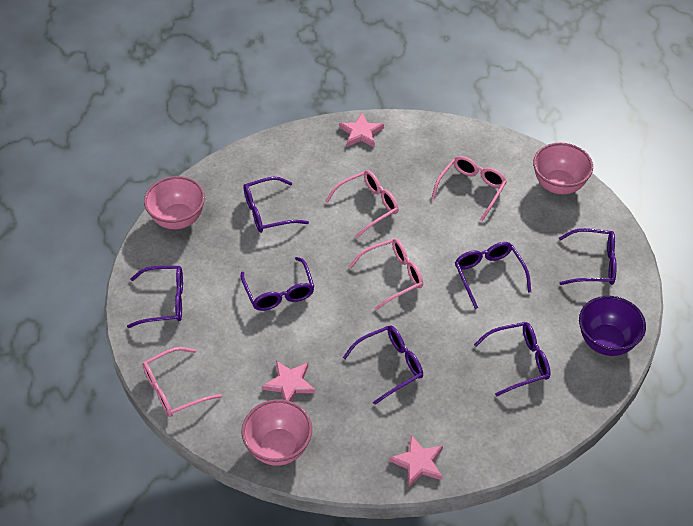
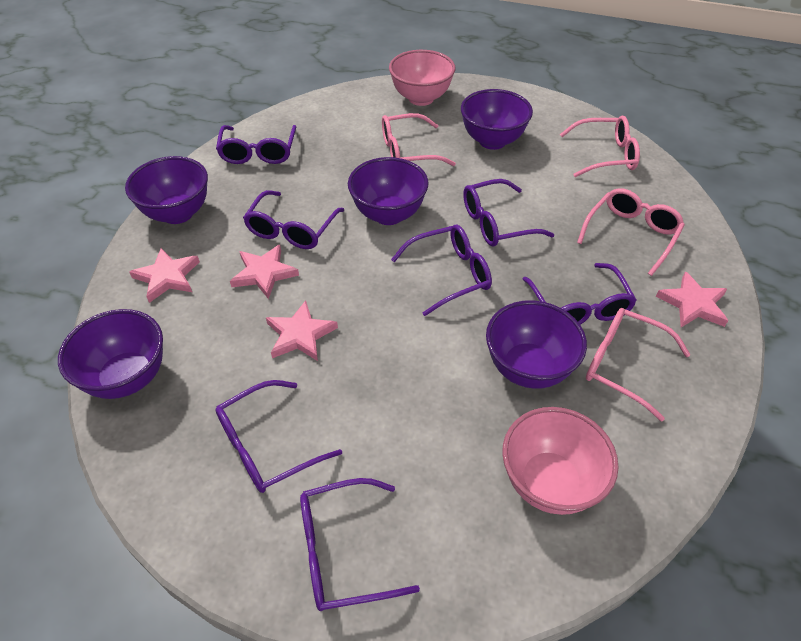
pink bowl: 3 -> 2
pink star: 3 -> 4
purple bowl: 1 -> 5

